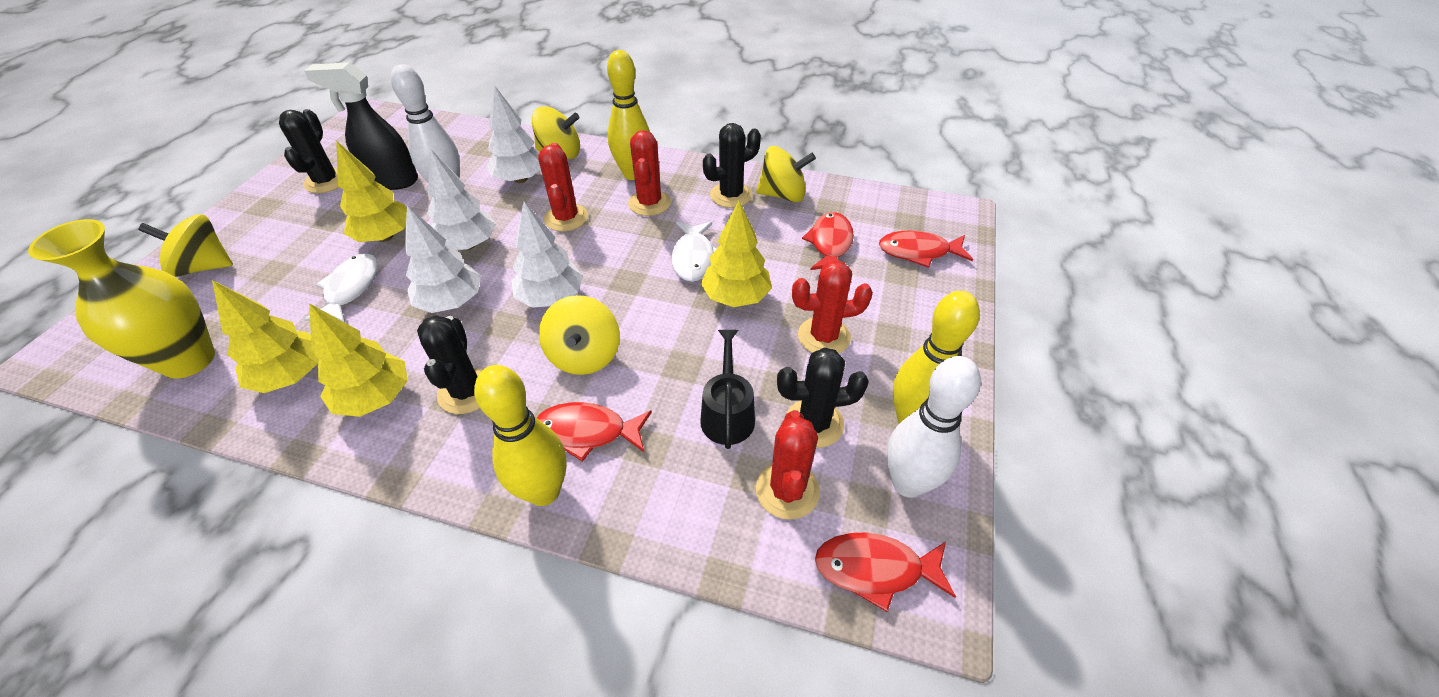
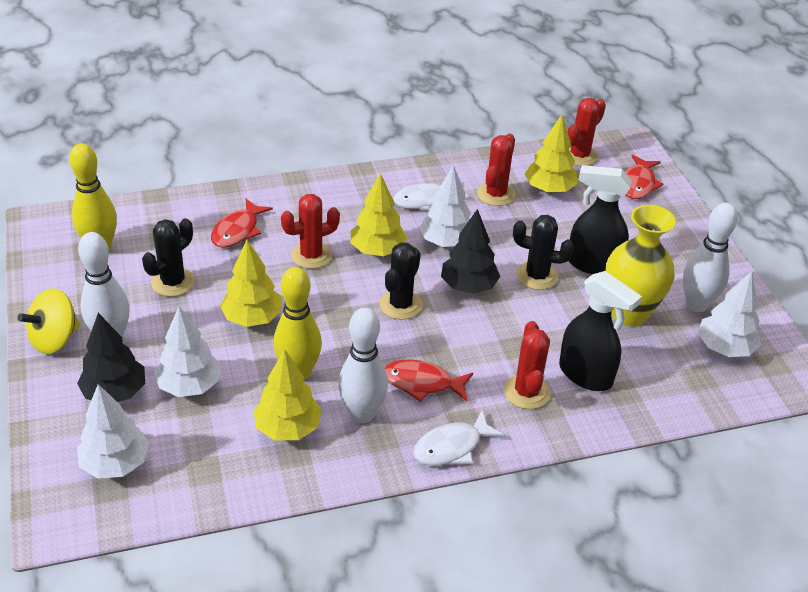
black cactus: 4 -> 3
black spray bottle: 1 -> 2
black tree: 0 -> 2
black watering can: 1 -> 0
red fish: 4 -> 3
white bowling pin: 2 -> 3
yellow bowling pin: 3 -> 2
yellow spinning top: 4 -> 1

